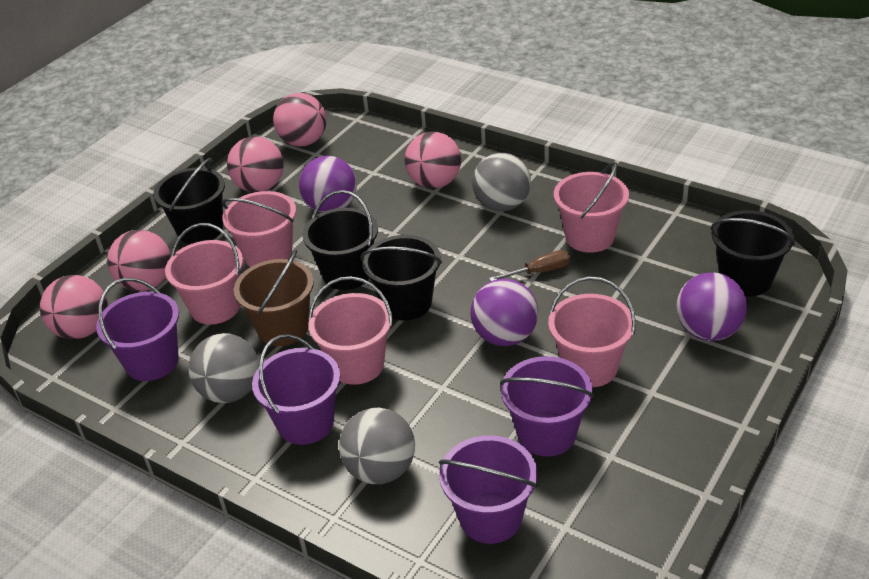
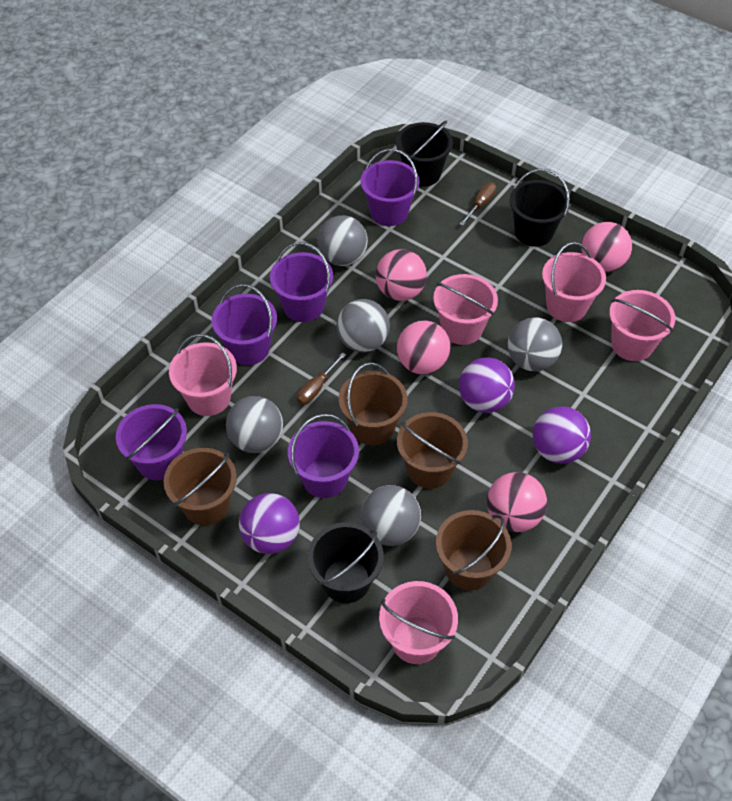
black bucket: 4 -> 3
brown bucket: 1 -> 4
brown screwdriver: 1 -> 2
grey ball: 3 -> 5
pink ball: 5 -> 4
purple bucket: 4 -> 5

